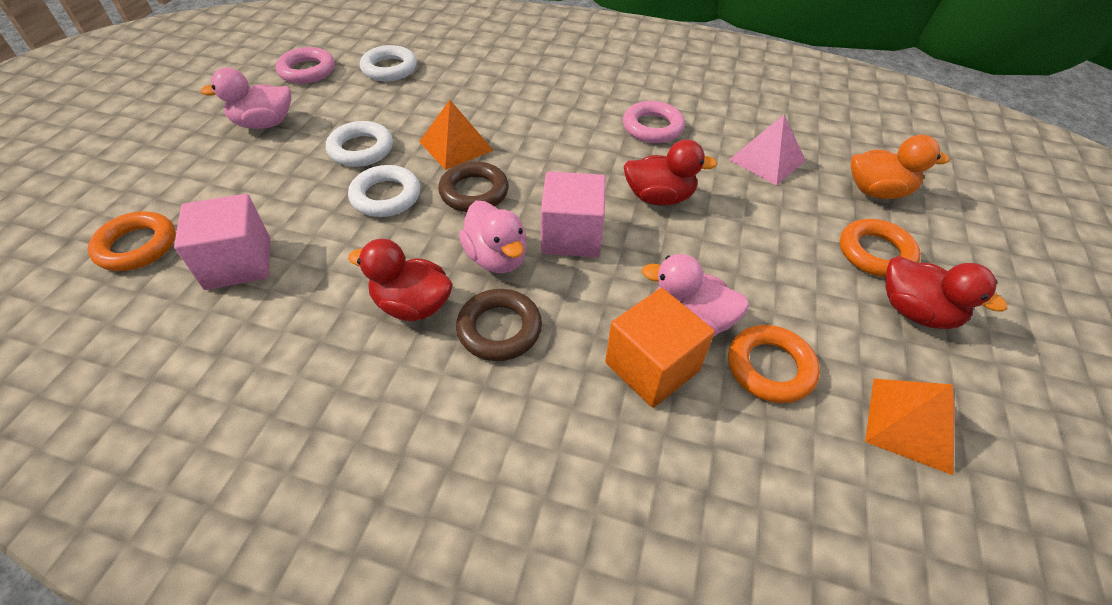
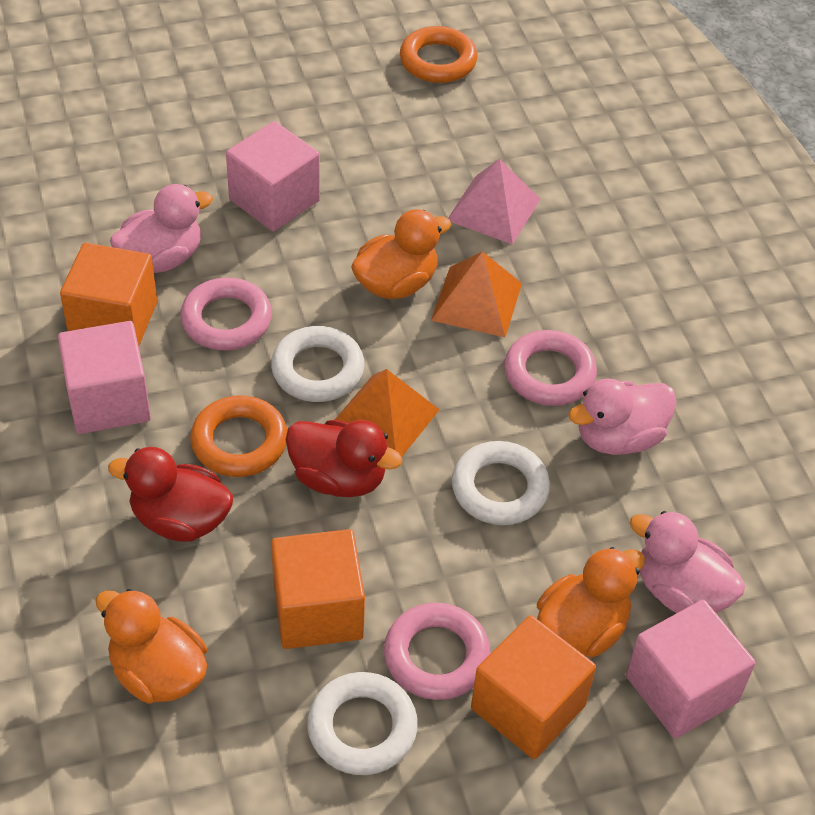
brown ring: 2 -> 0
orange cube: 1 -> 3
orange duck: 1 -> 3
orange ring: 3 -> 2
pink cube: 2 -> 3
pink ring: 2 -> 3
red duck: 3 -> 2

